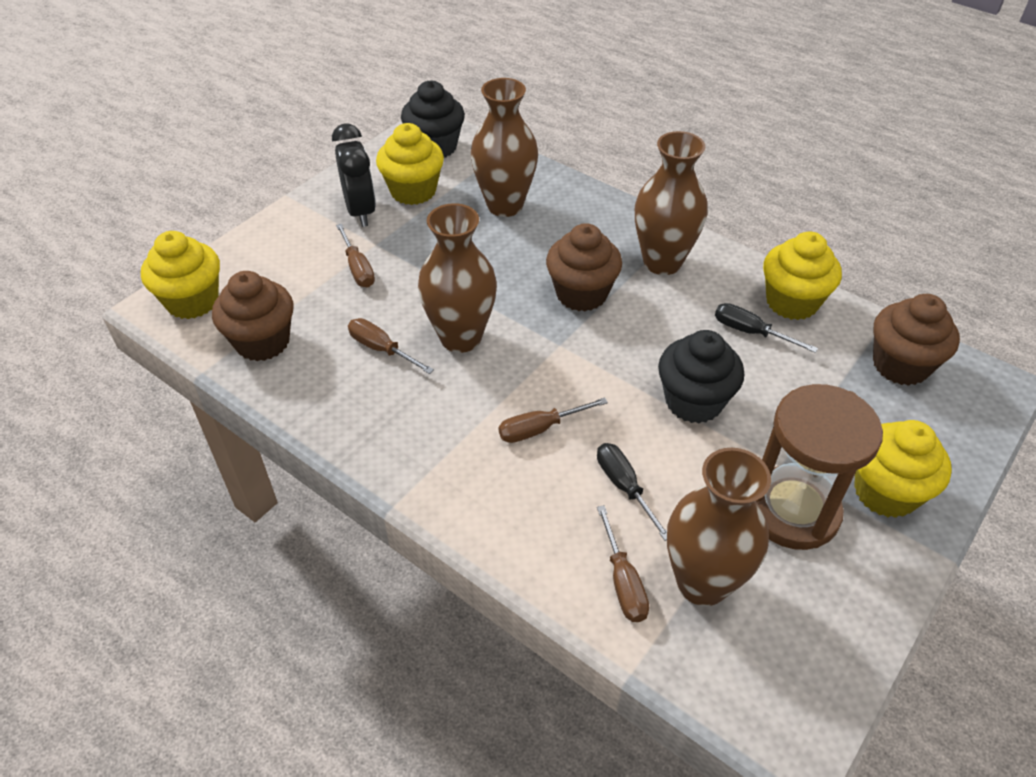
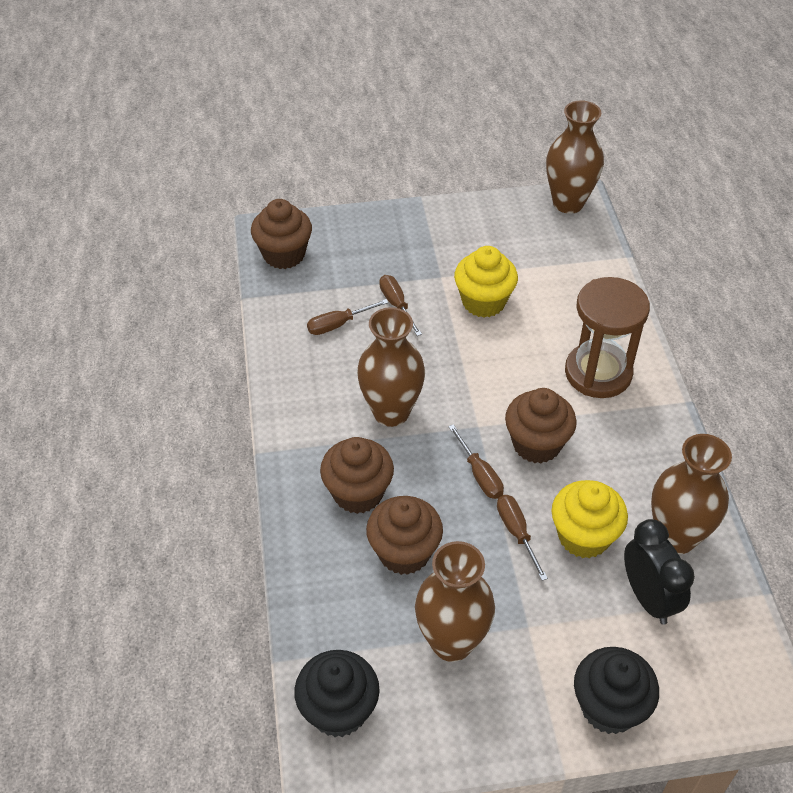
black screwdriver: 2 -> 0
brown cupcake: 3 -> 4
yellow cupcake: 4 -> 2

